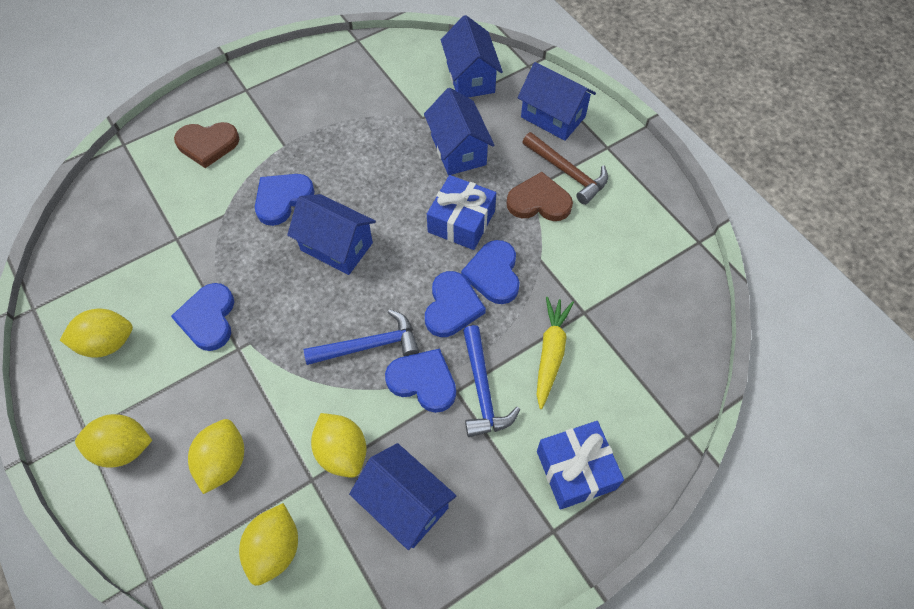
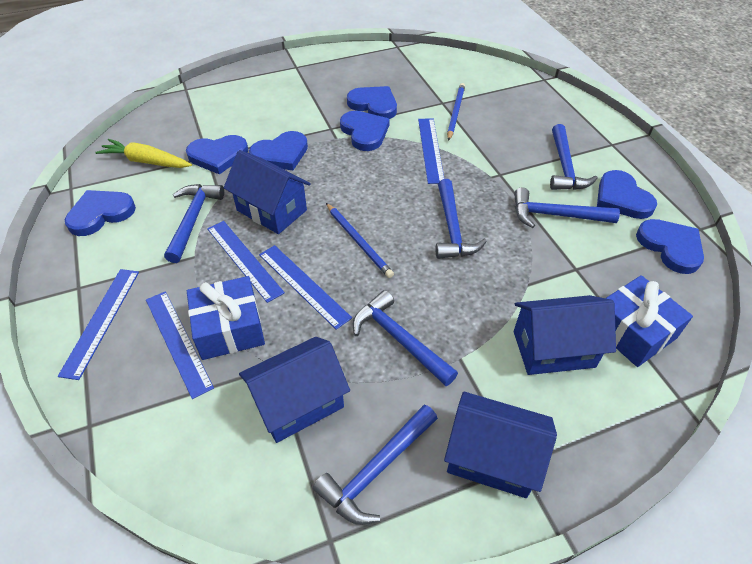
blue hammer: 2 -> 6
blue heart: 5 -> 7
blue house: 5 -> 4
blue pencil: 0 -> 2
blue ruler: 0 -> 5
brown hammer: 1 -> 0
brown heart: 2 -> 0
yellow lemon: 5 -> 0

